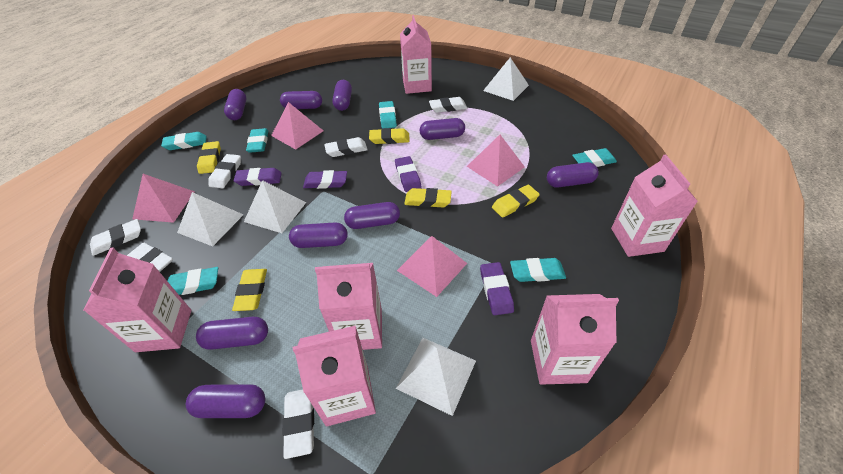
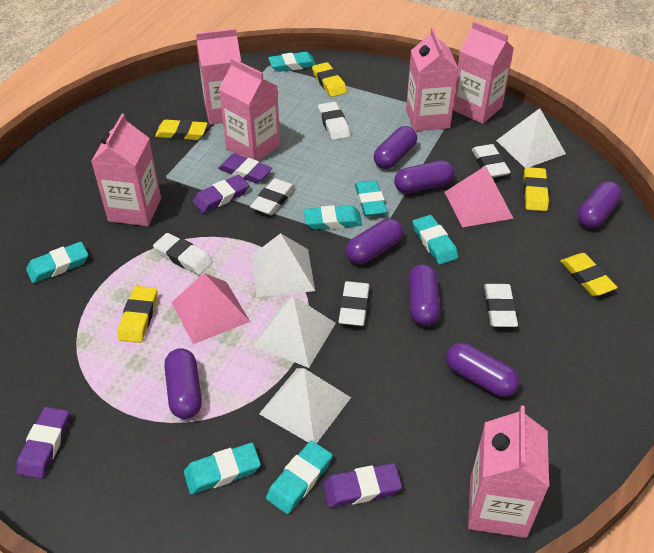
pink pyramid: 4 -> 2
purple capsule: 9 -> 7
turquoise eraser: 6 -> 7

